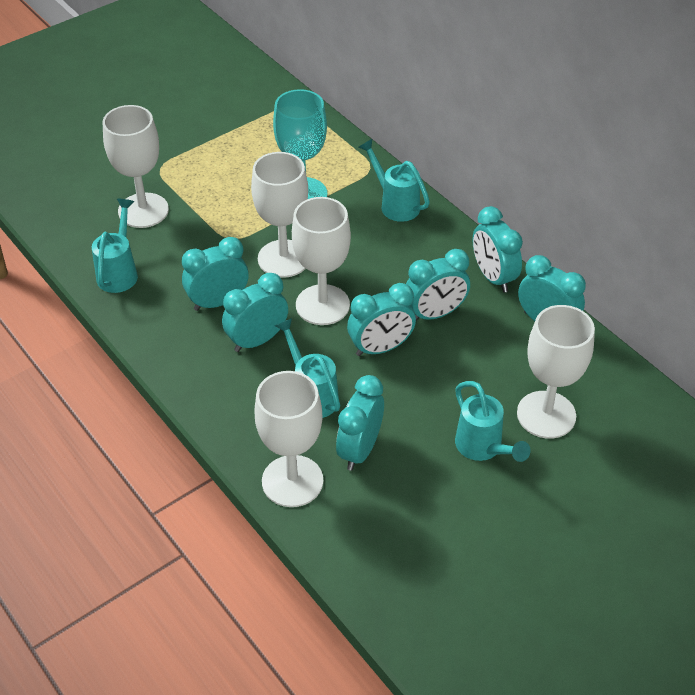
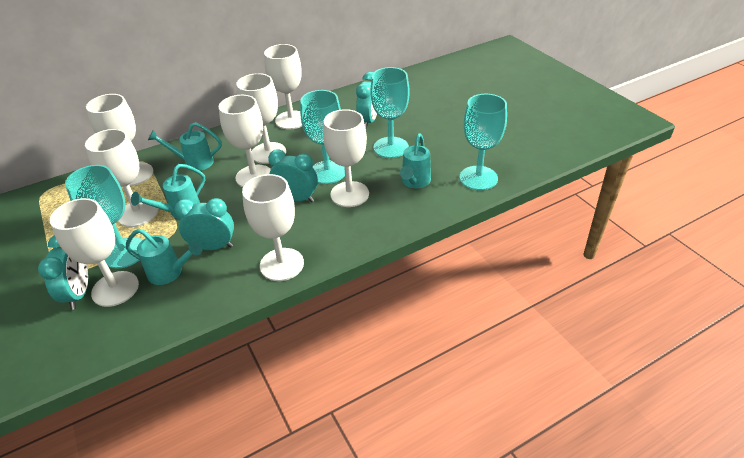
turquoise clock: 7 -> 4
turquoise goblet: 1 -> 4
white goblet: 5 -> 8

